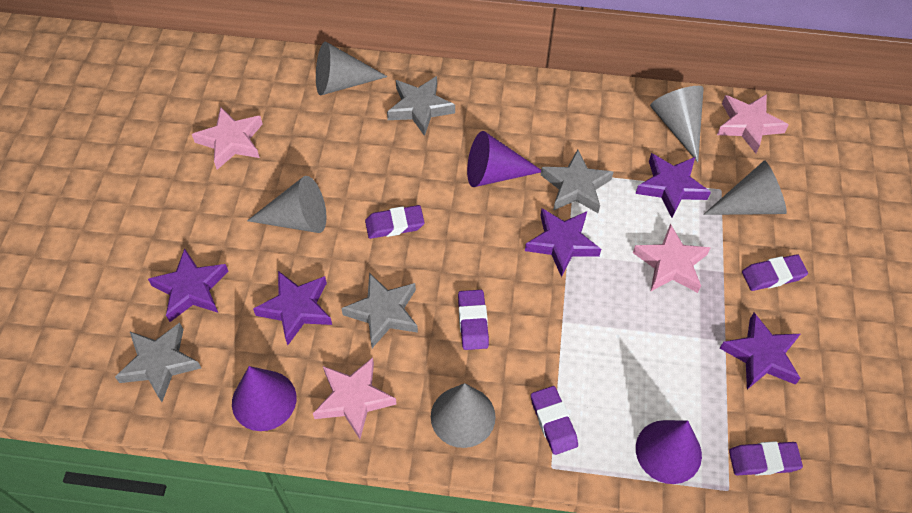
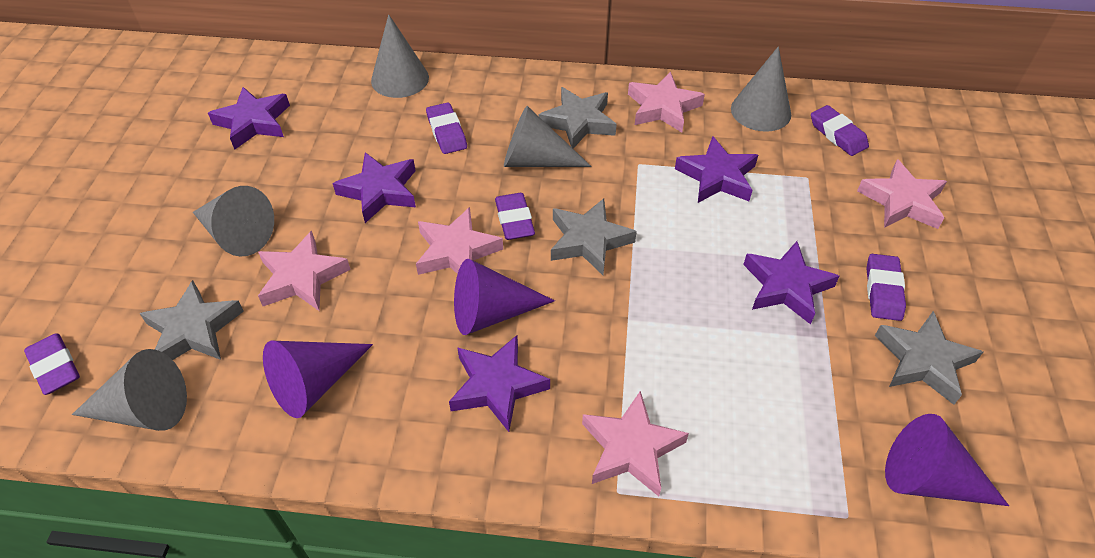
pink star: 4 -> 5

